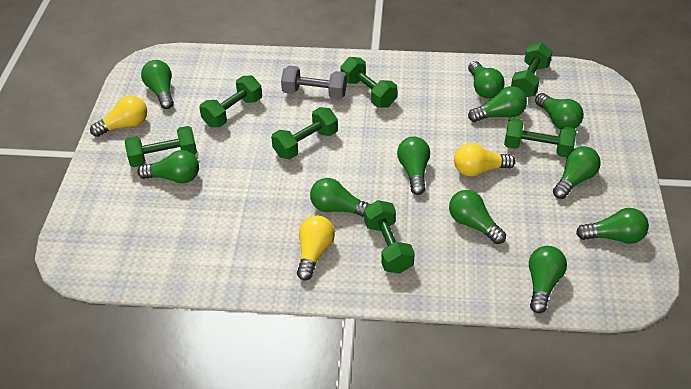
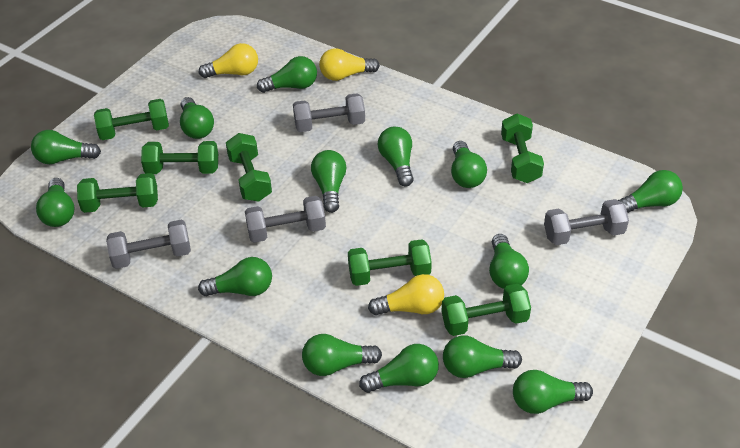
green light bulb: 11 -> 14
grey dumbbell: 1 -> 4

